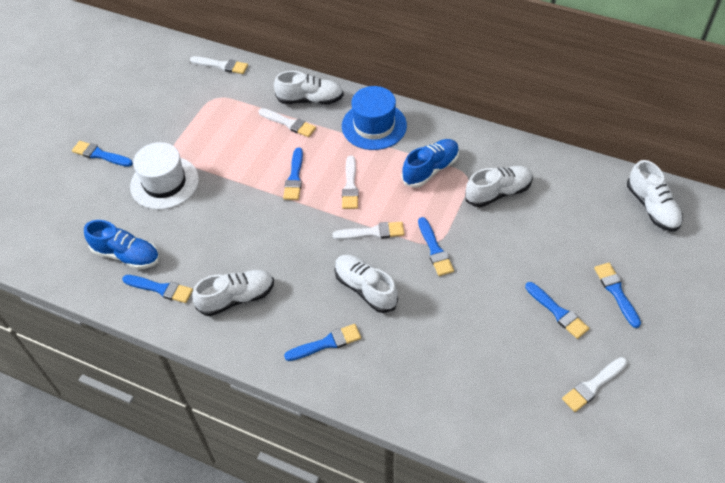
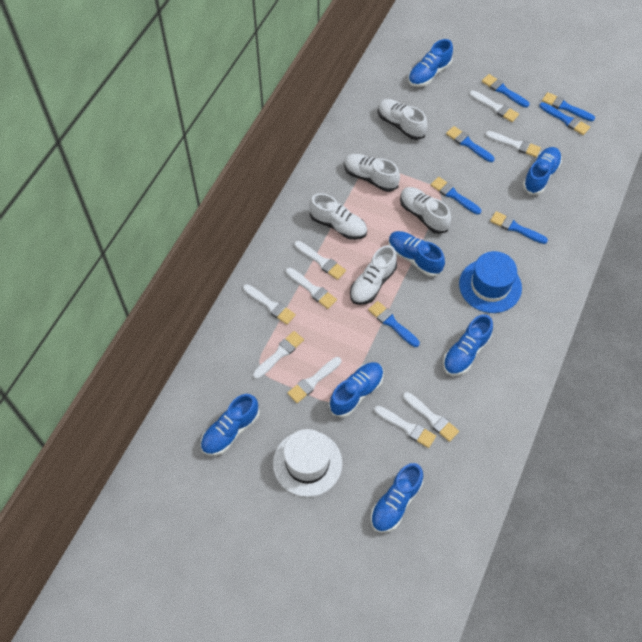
blue shoe: 2 -> 7
white brush: 5 -> 9

